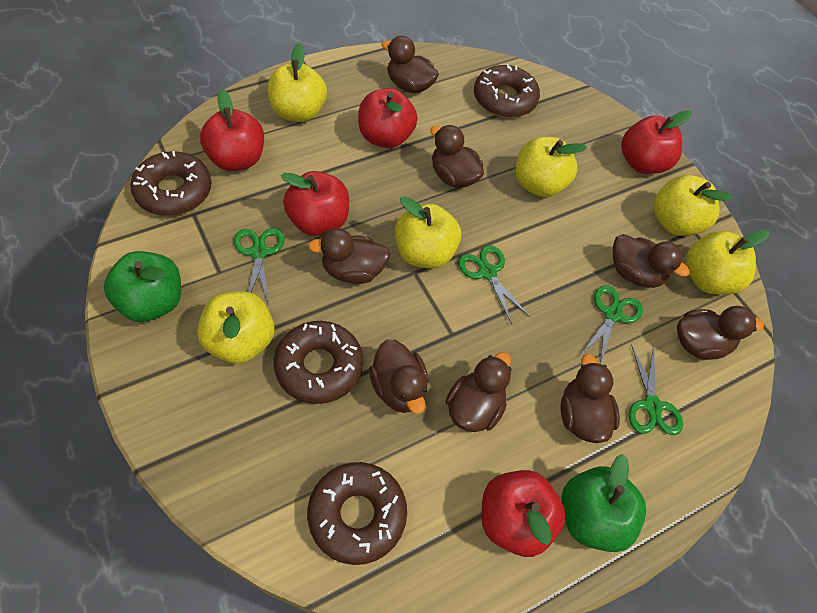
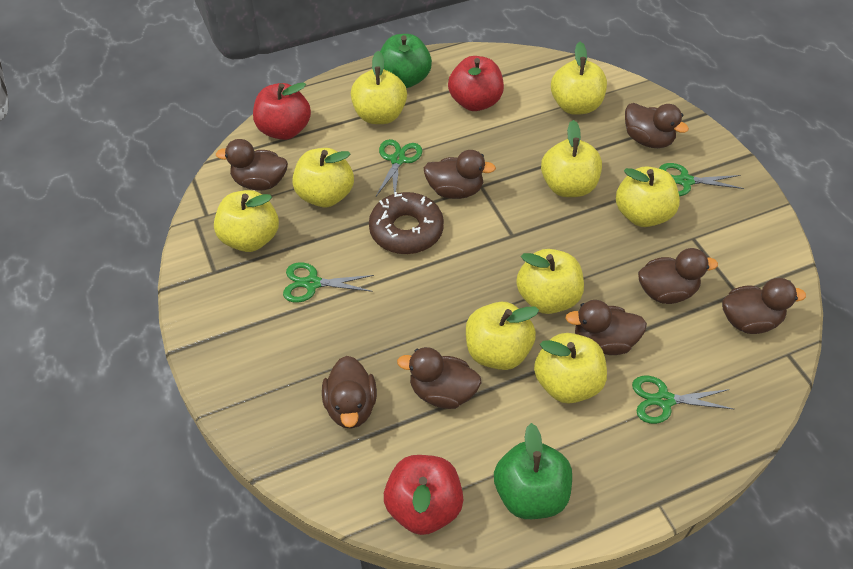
brown donut: 4 -> 1
red apple: 5 -> 3
yellow apple: 6 -> 9

